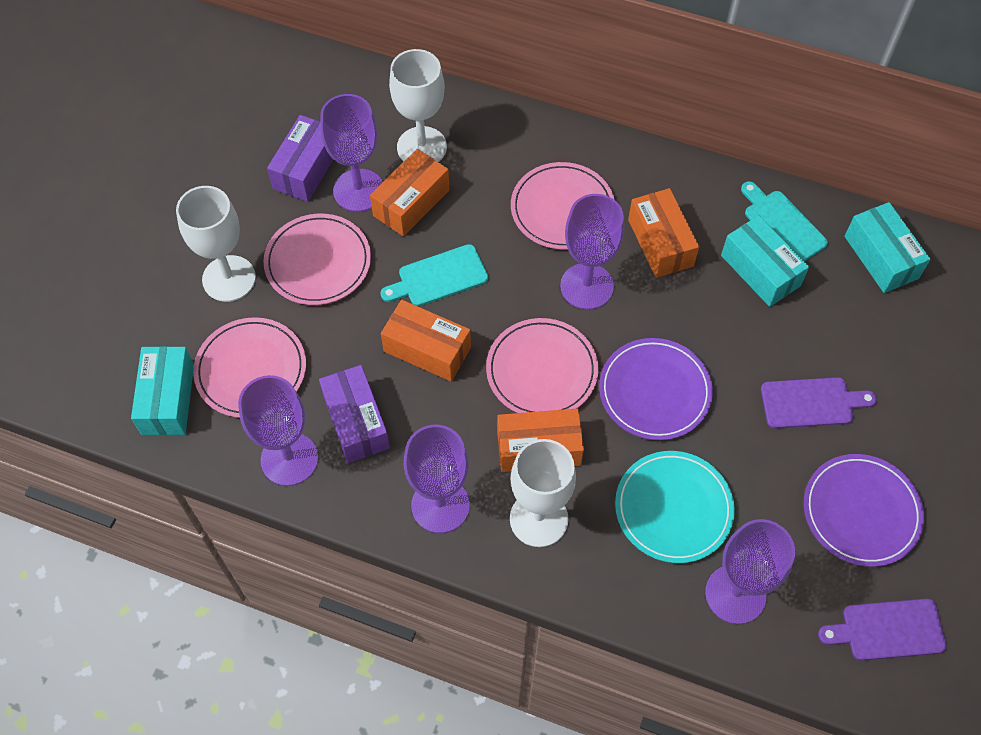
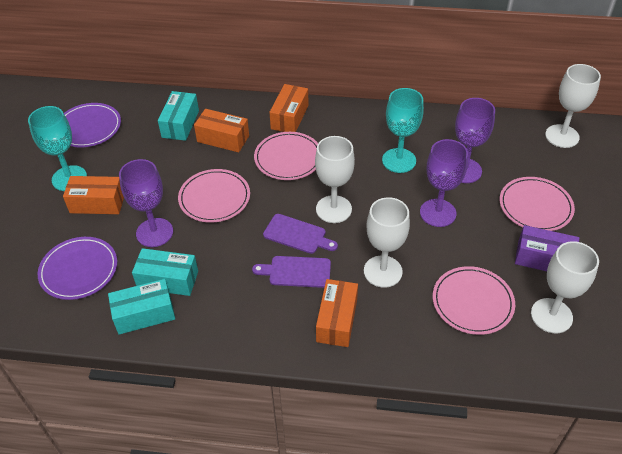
purple box: 2 -> 1
purple goblet: 5 -> 3
turquoise cutting board: 2 -> 0
turquoise goblet: 0 -> 2
turquoise plate: 1 -> 0
white goblet: 3 -> 4

